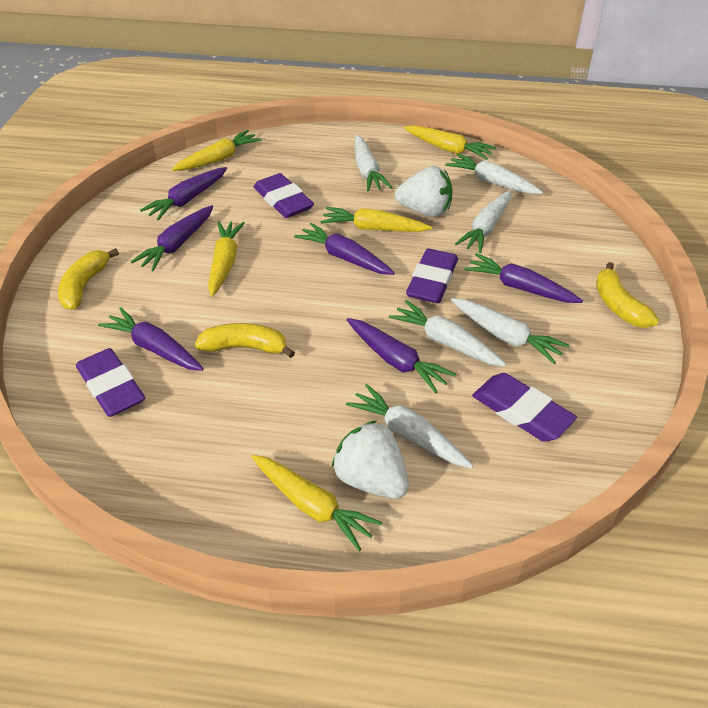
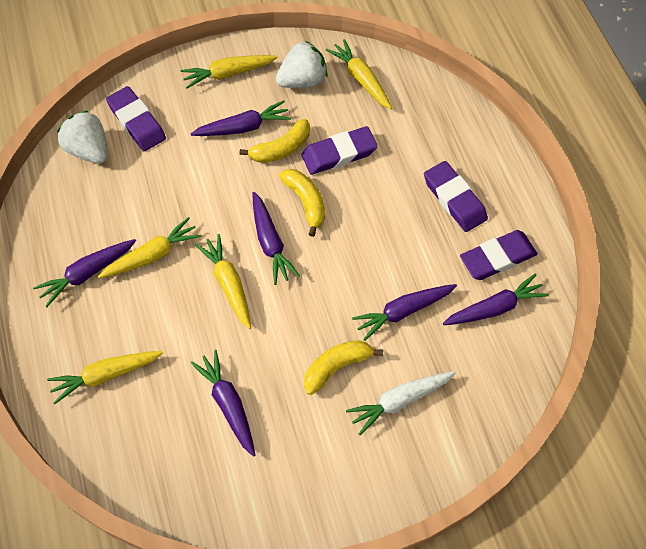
white carrot: 6 -> 1

